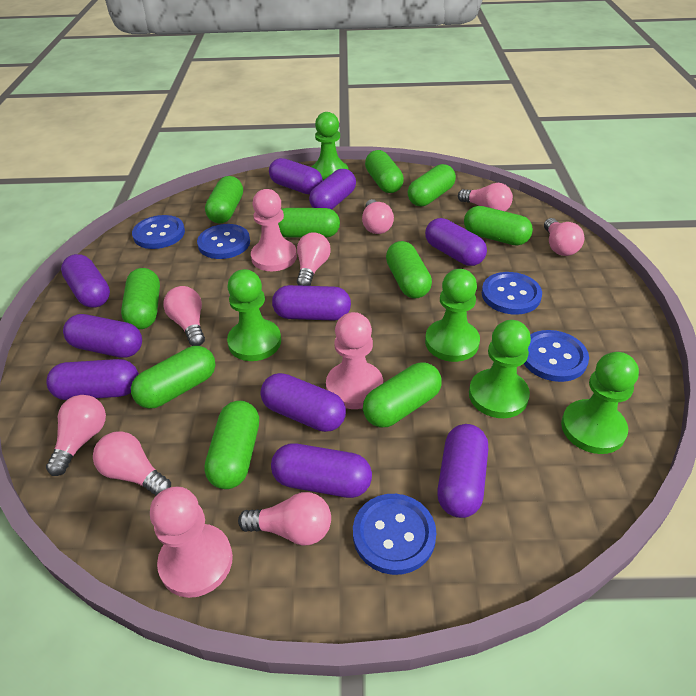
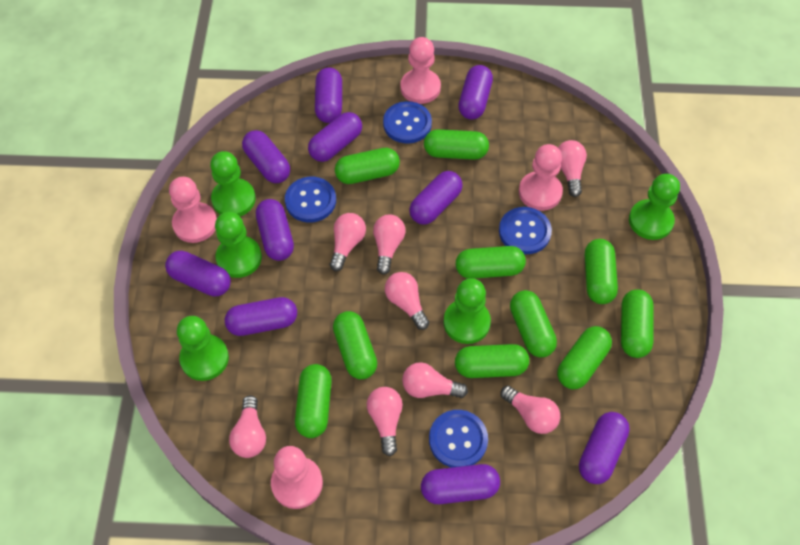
blue button: 5 -> 4
pink pawn: 3 -> 4

